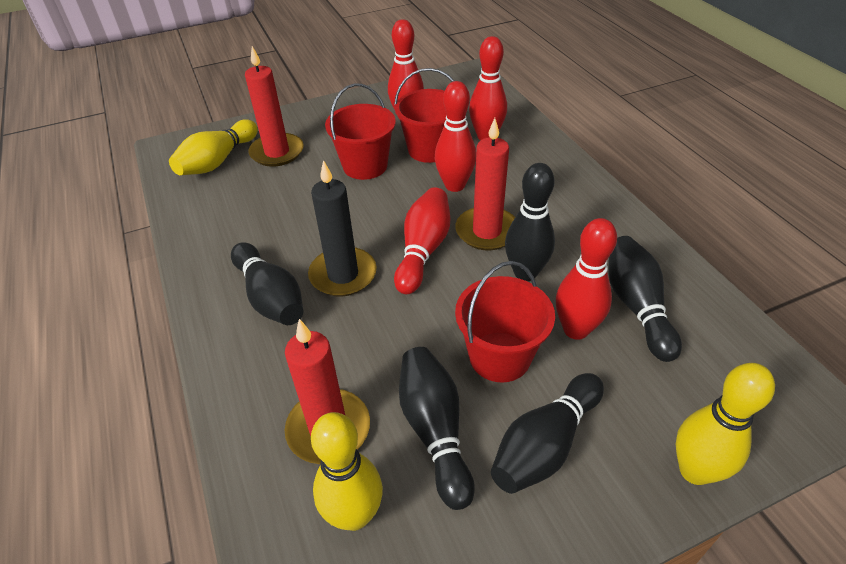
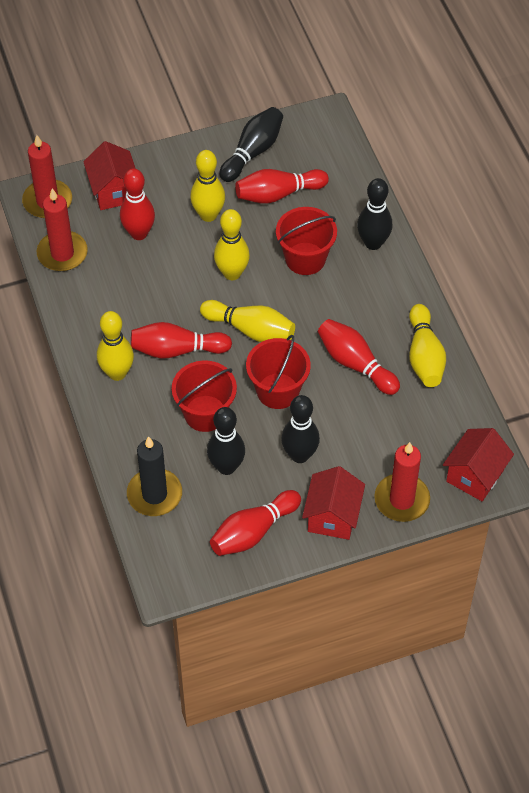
black bowling pin: 5 -> 4
red house: 0 -> 3
yellow bowling pin: 3 -> 5

